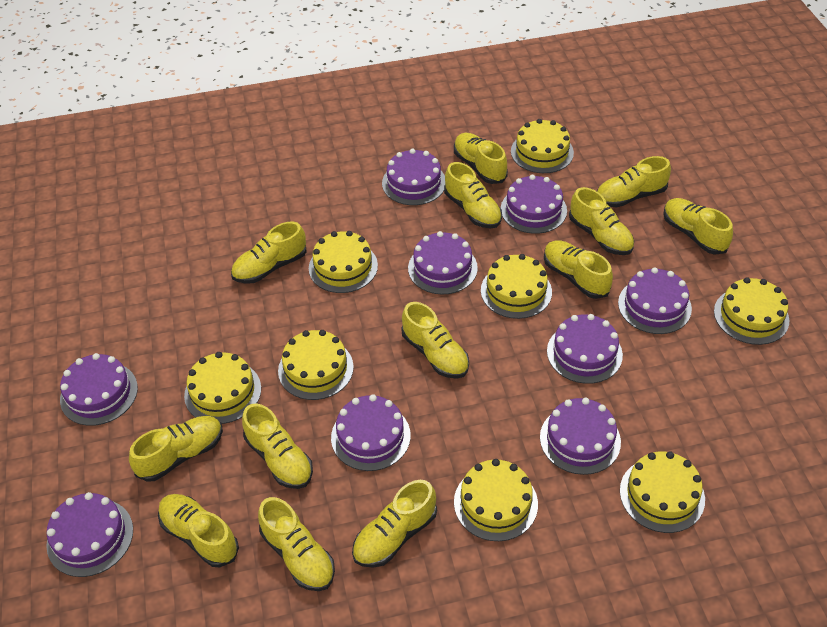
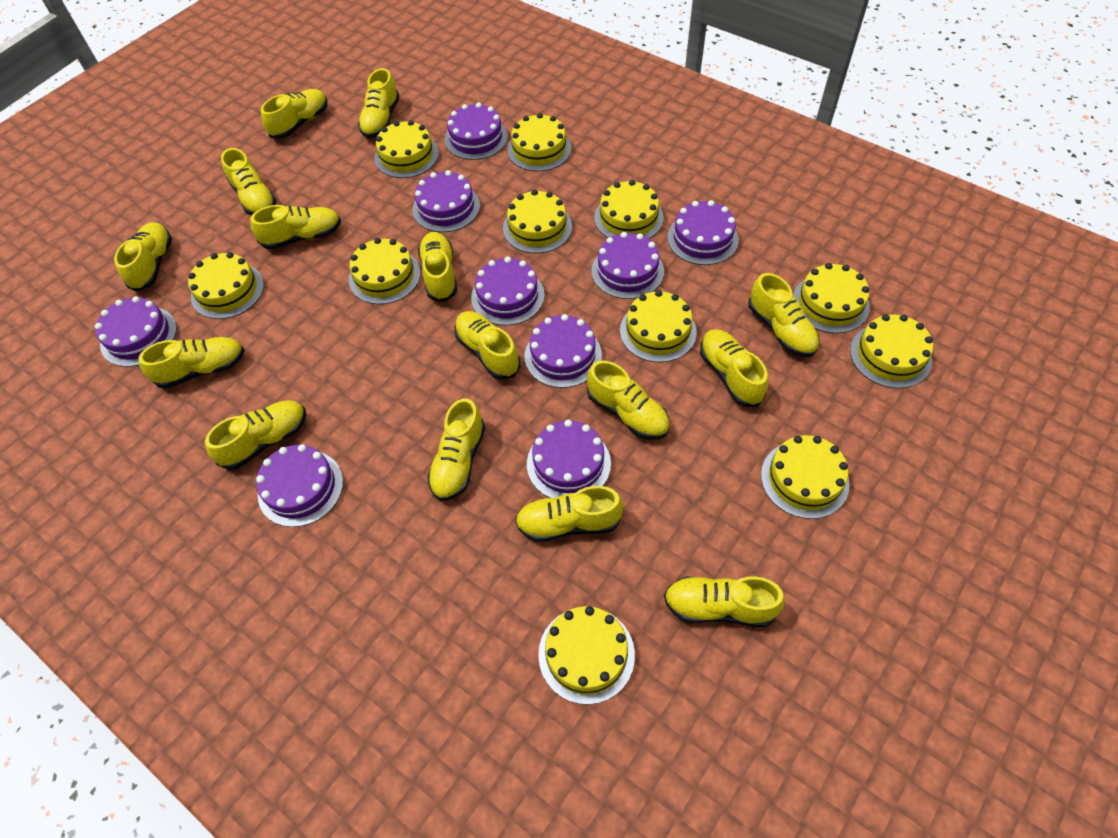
yellow cake: 8 -> 11
yellow shoe: 13 -> 15

